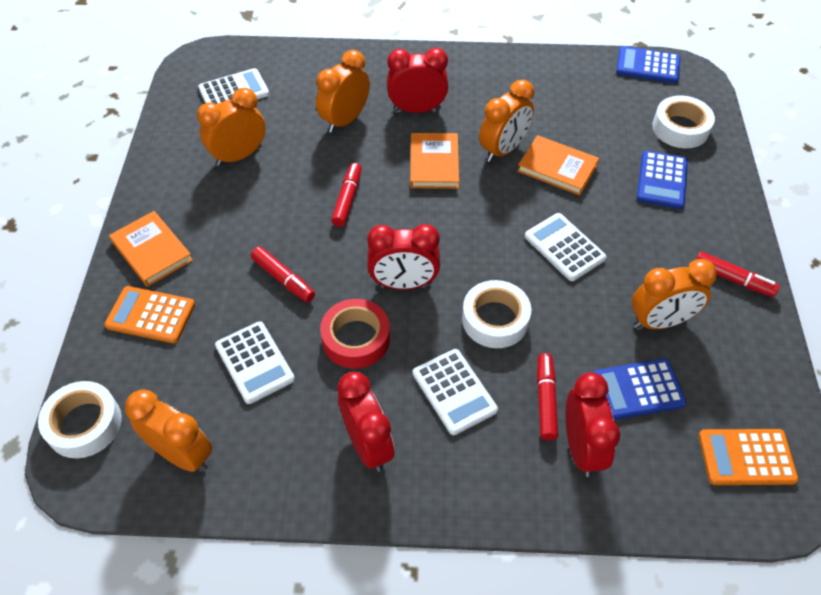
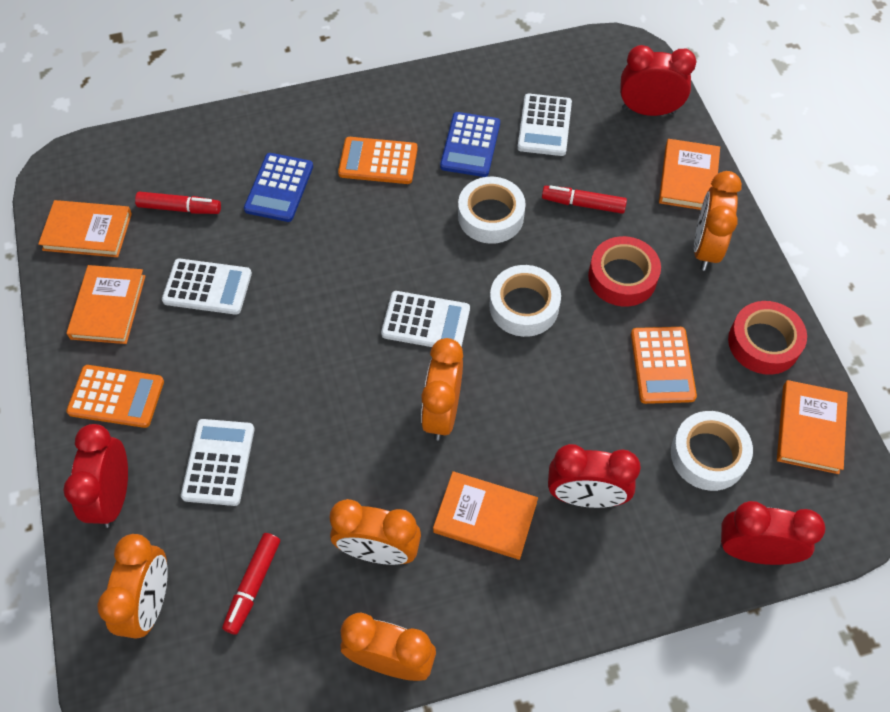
blue calculator: 3 -> 2
orange book: 3 -> 5
orange calculator: 2 -> 3
red marker: 4 -> 3
red tape: 1 -> 2

